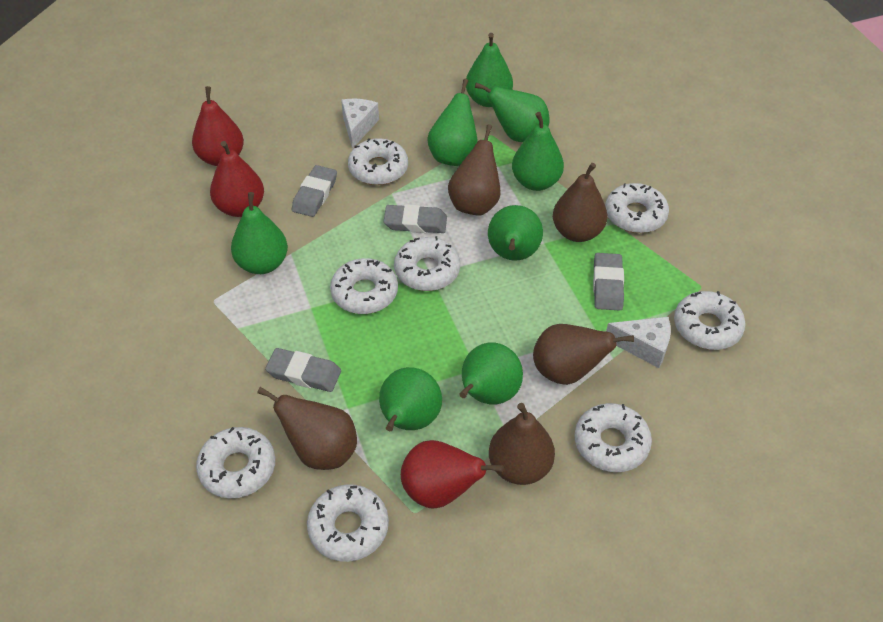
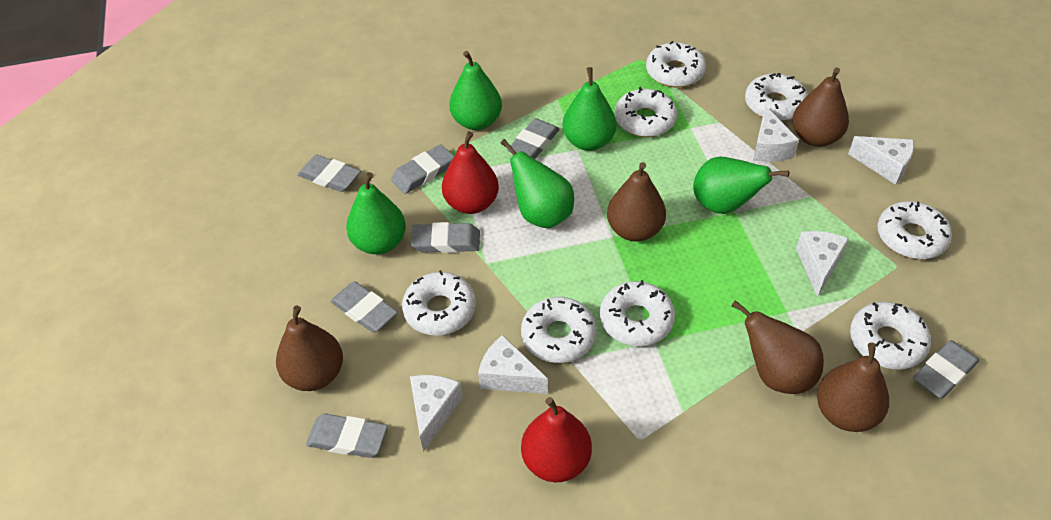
green pear: 8 -> 5
grey eraser: 4 -> 7
red pear: 3 -> 2
white cheese: 2 -> 5

